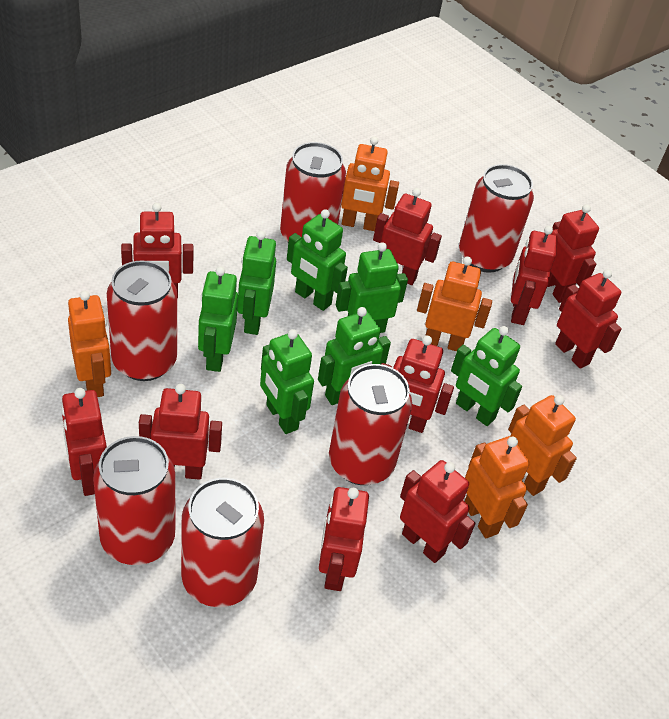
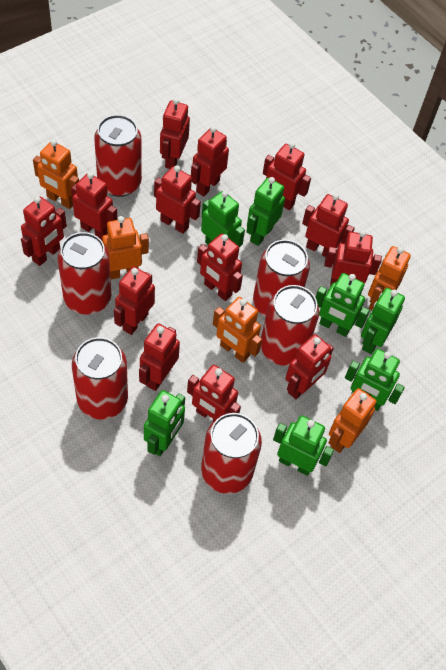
red robot: 10 -> 13

